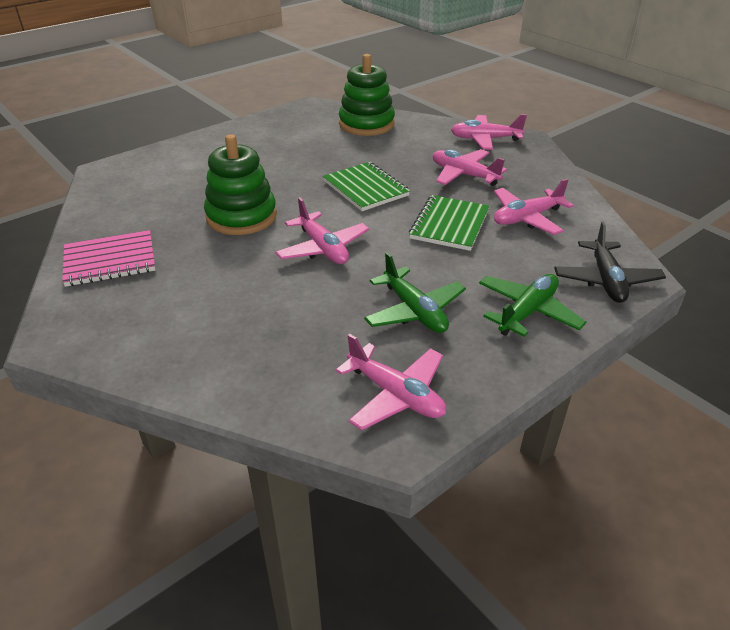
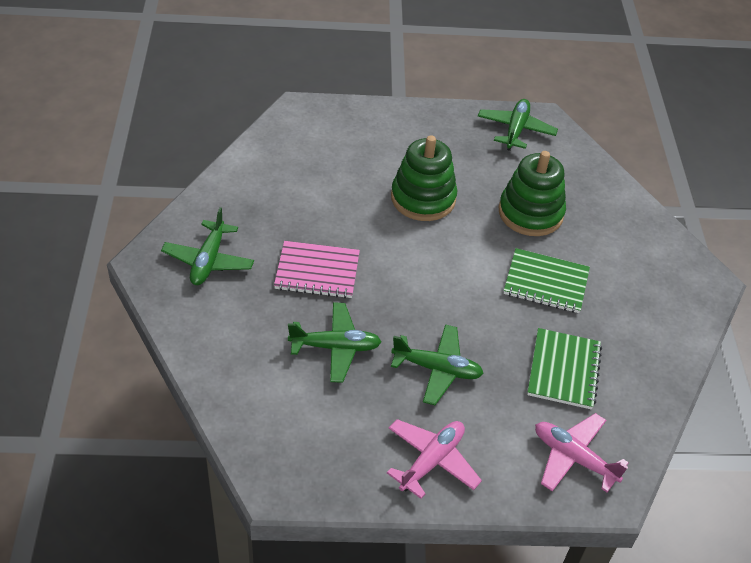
black plane: 1 -> 0
green plane: 2 -> 4
pink plane: 5 -> 2

